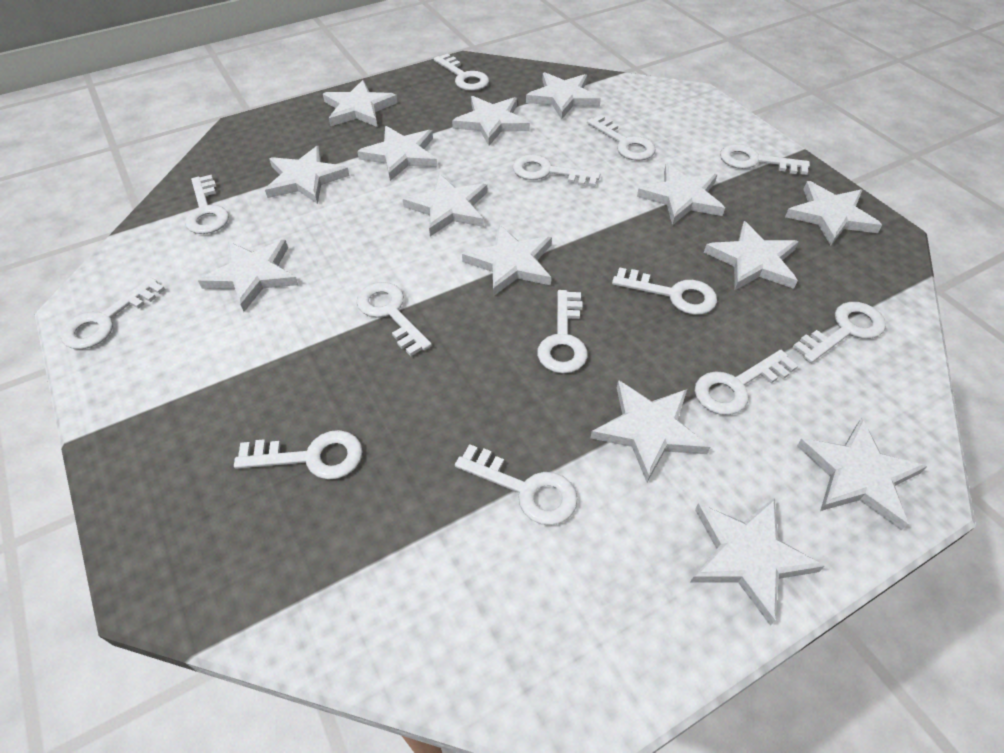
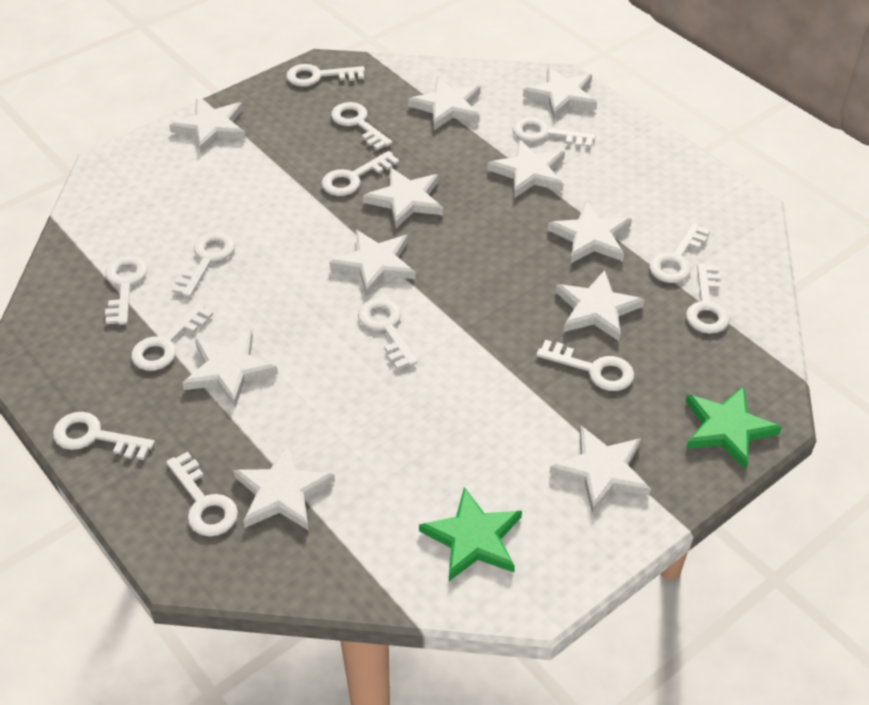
green star: 0 -> 2
white star: 14 -> 11

